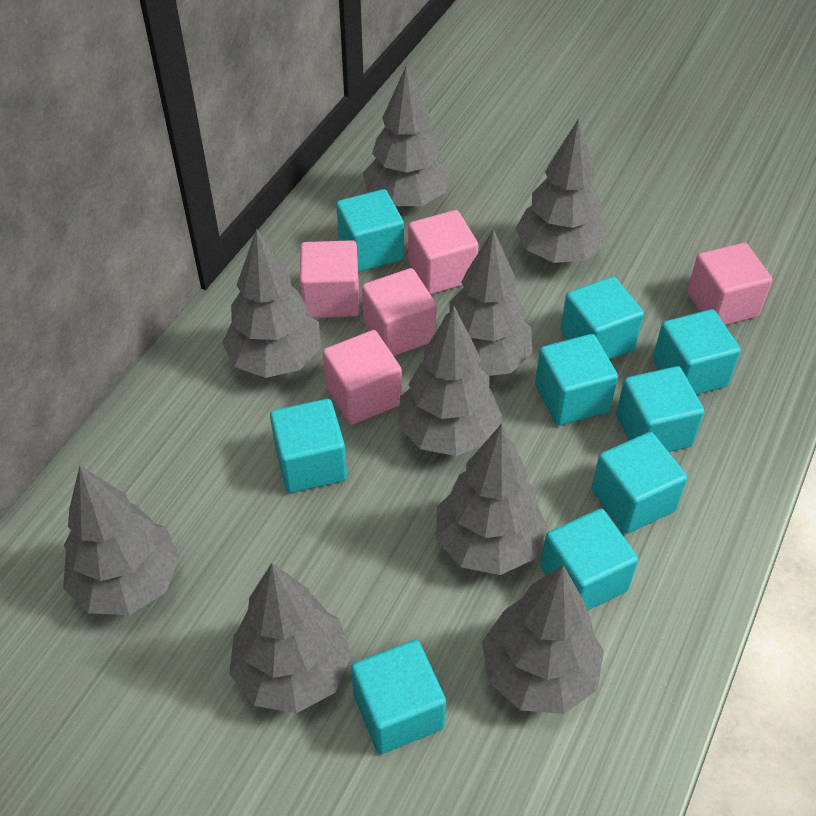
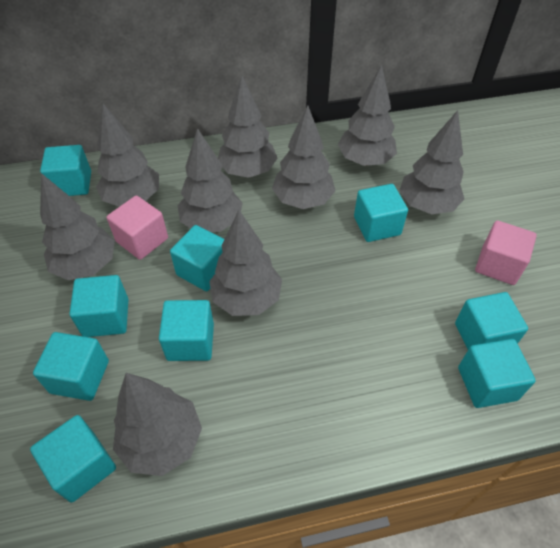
pink cube: 5 -> 2

